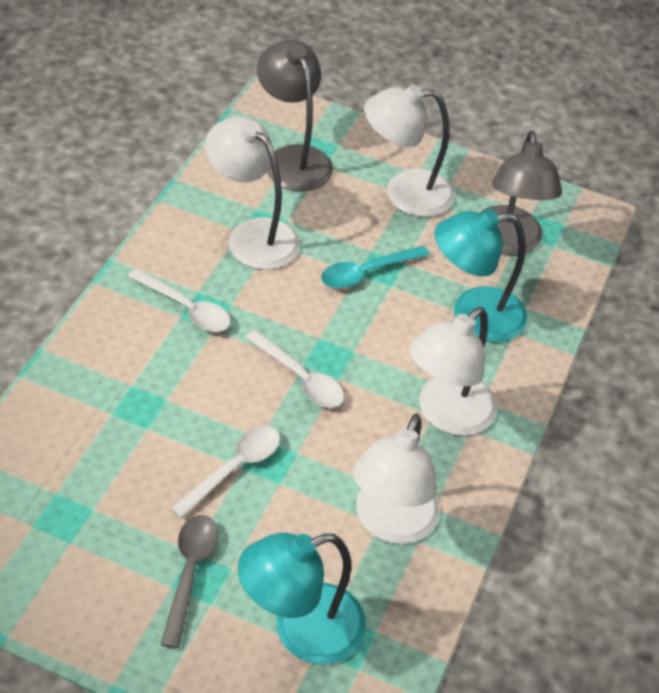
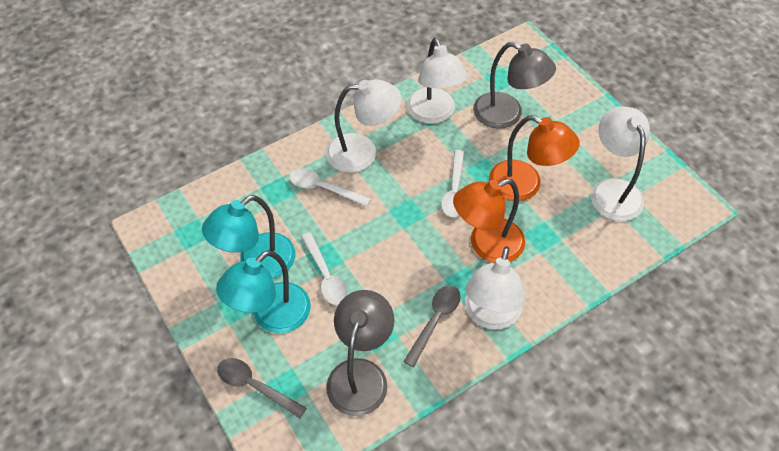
grey spoon: 1 -> 2
orange lamp: 0 -> 2
turquoise spoon: 1 -> 0

